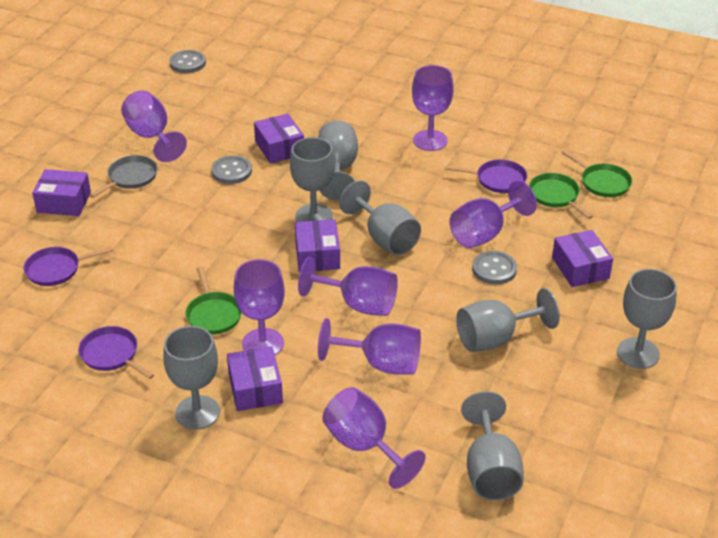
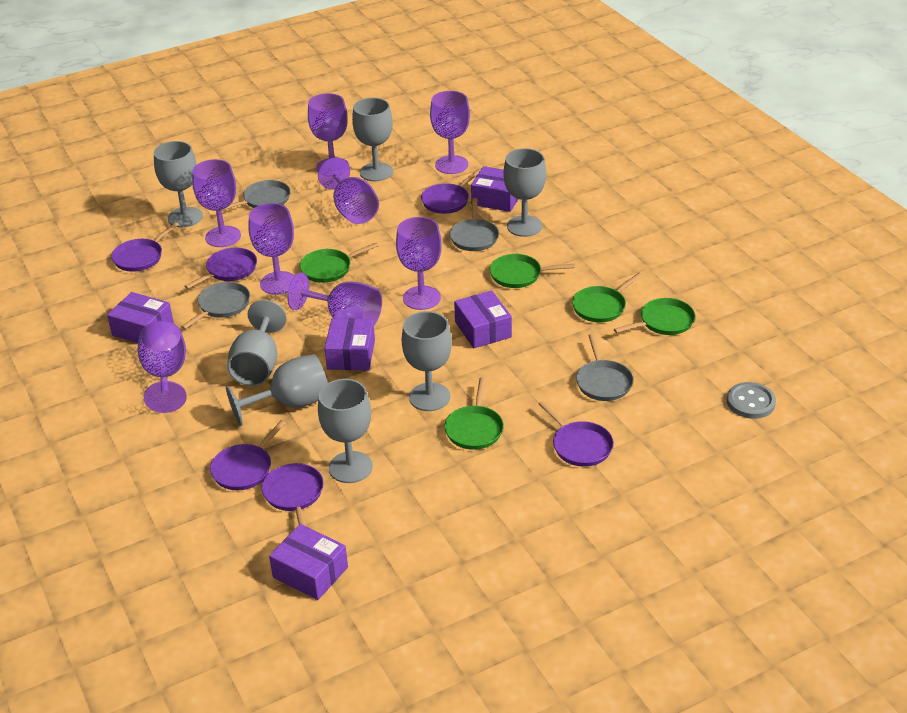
green pan: 3 -> 5
grey button: 3 -> 1
grey pan: 1 -> 4
purple goblet: 7 -> 8
purple pan: 3 -> 6

